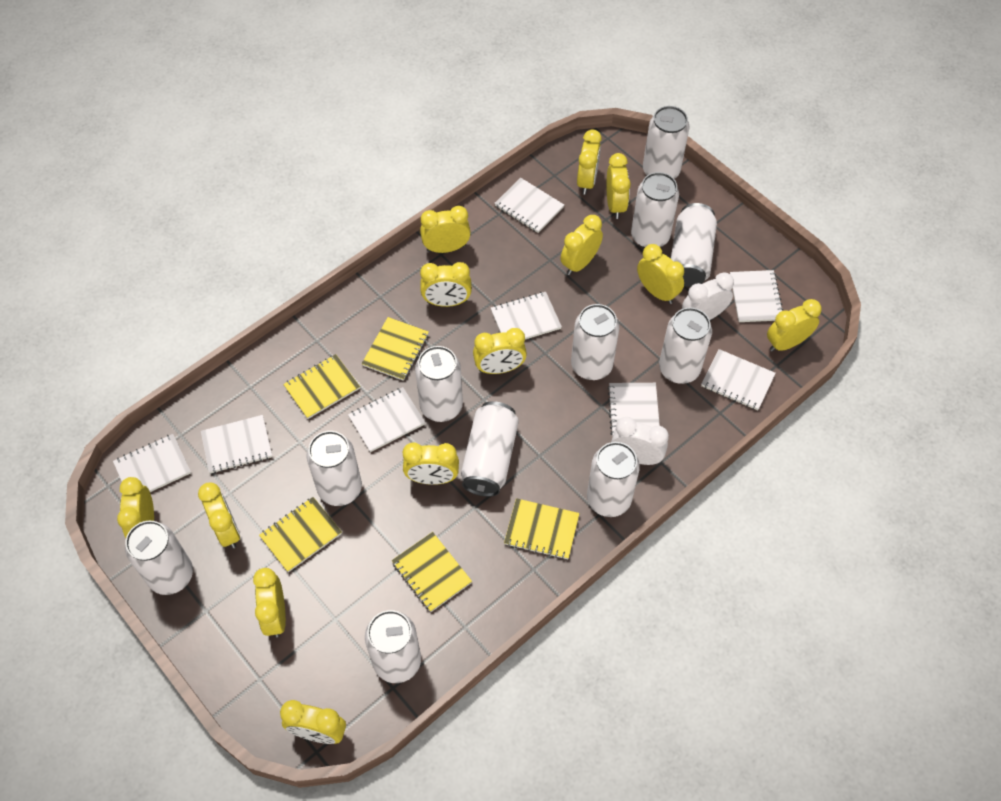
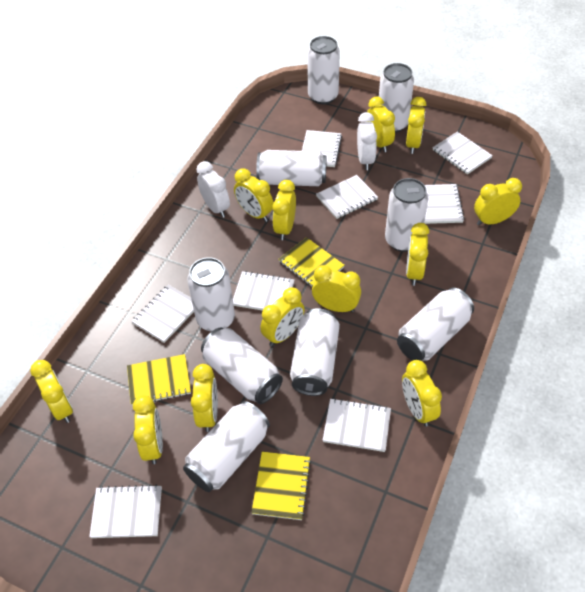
white can: 11 -> 9
yellow clock: 13 -> 12
yellow notebook: 5 -> 3

